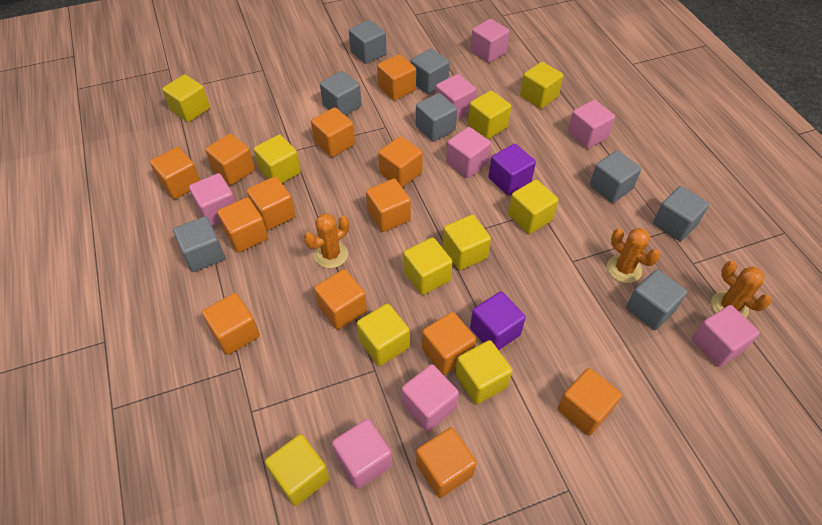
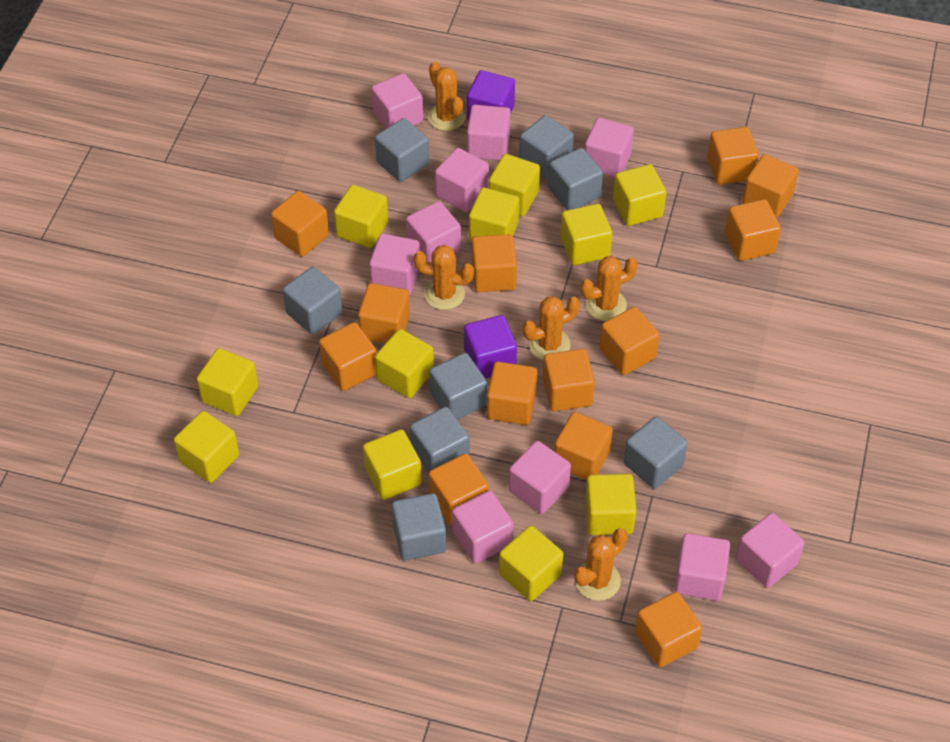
orange cactus: 3 -> 5
pink cube: 8 -> 10
yellow cube: 10 -> 11

